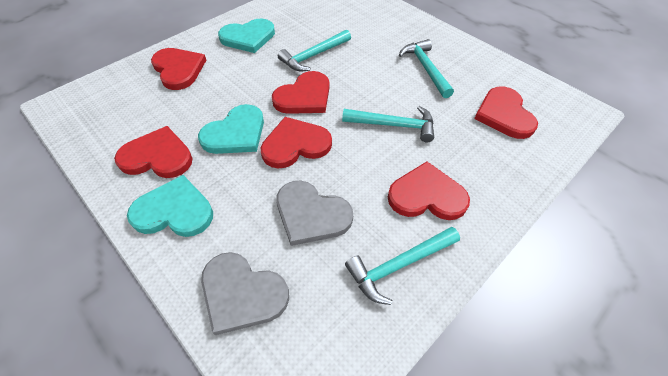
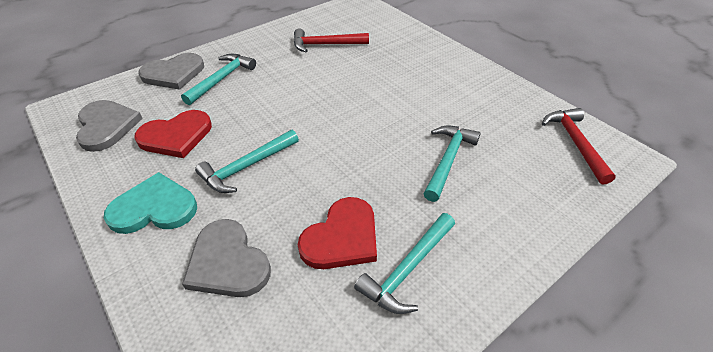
grey heart: 2 -> 3
red hammer: 0 -> 2
red heart: 6 -> 2
turquoise heart: 3 -> 1

